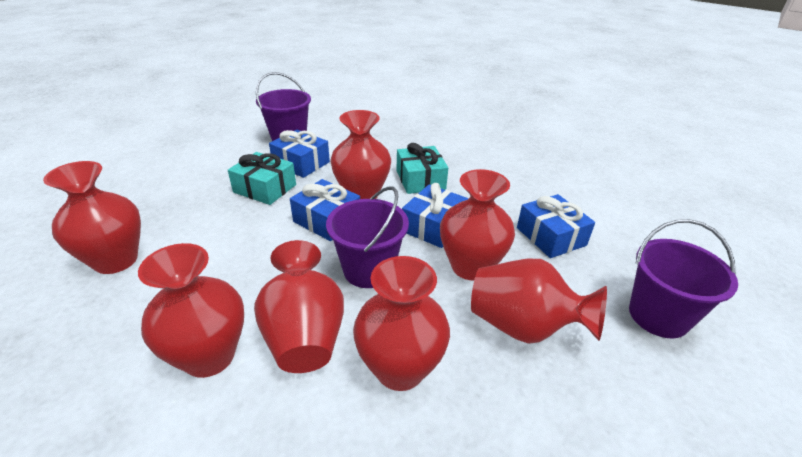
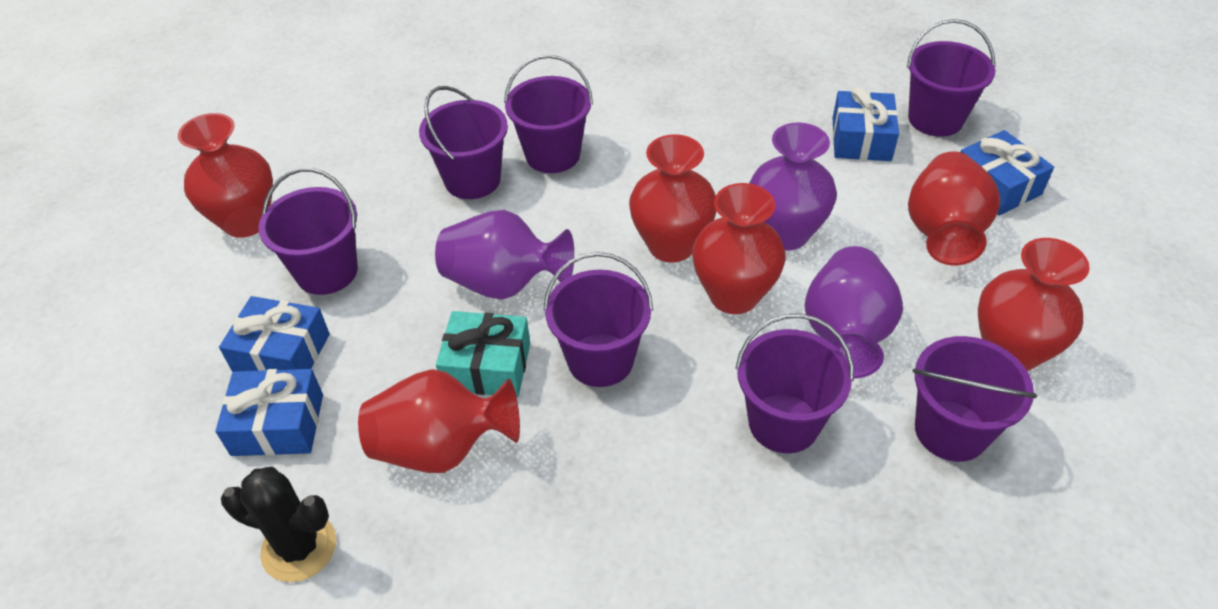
black cactus: 0 -> 1
purple bucket: 3 -> 7
purple vase: 0 -> 3
red vase: 7 -> 6
turquoise gift: 2 -> 1

